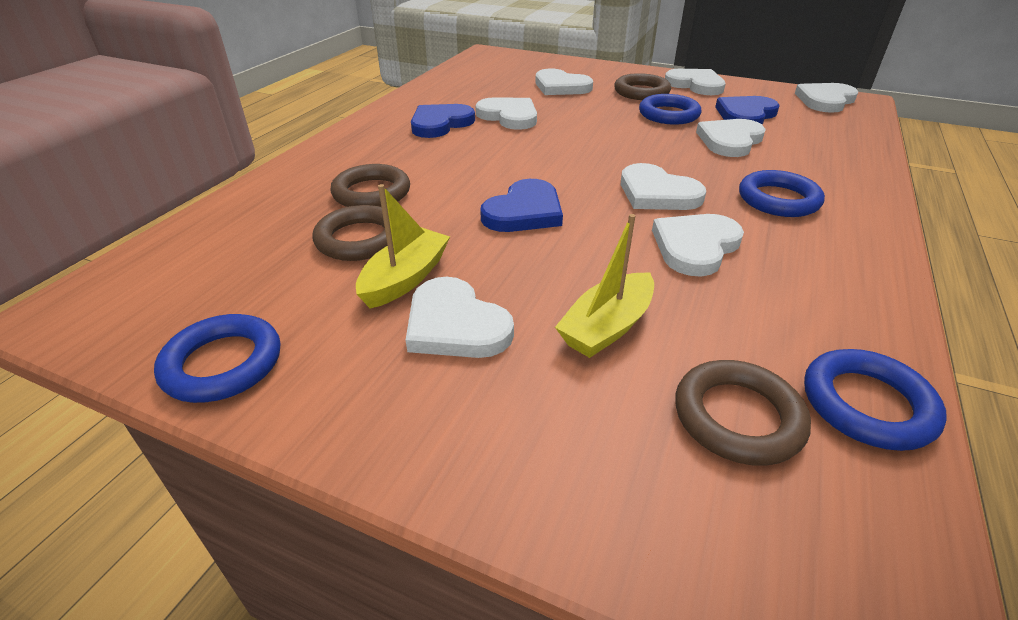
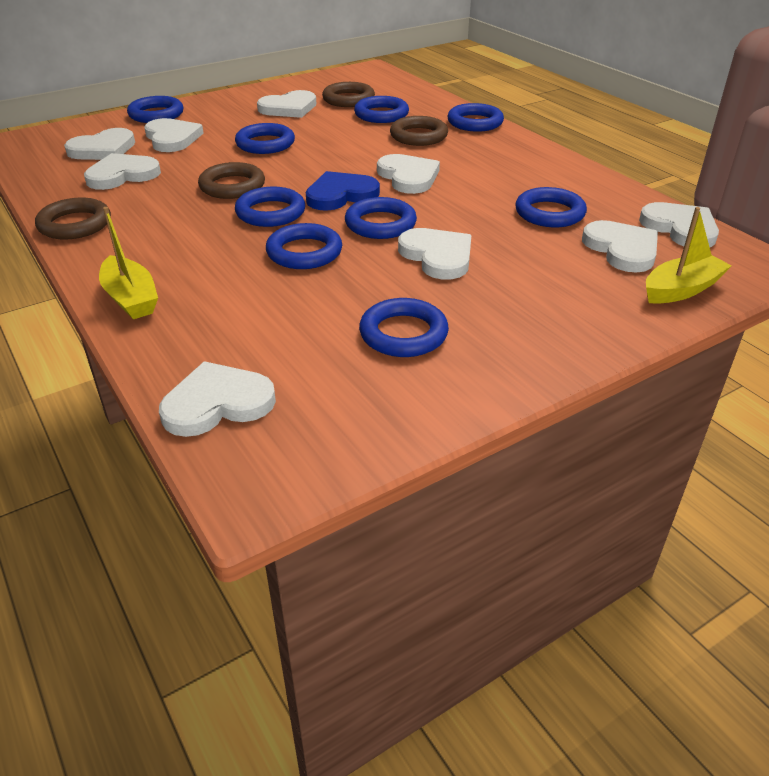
blue heart: 3 -> 1
blue ring: 4 -> 9
white heart: 8 -> 9

